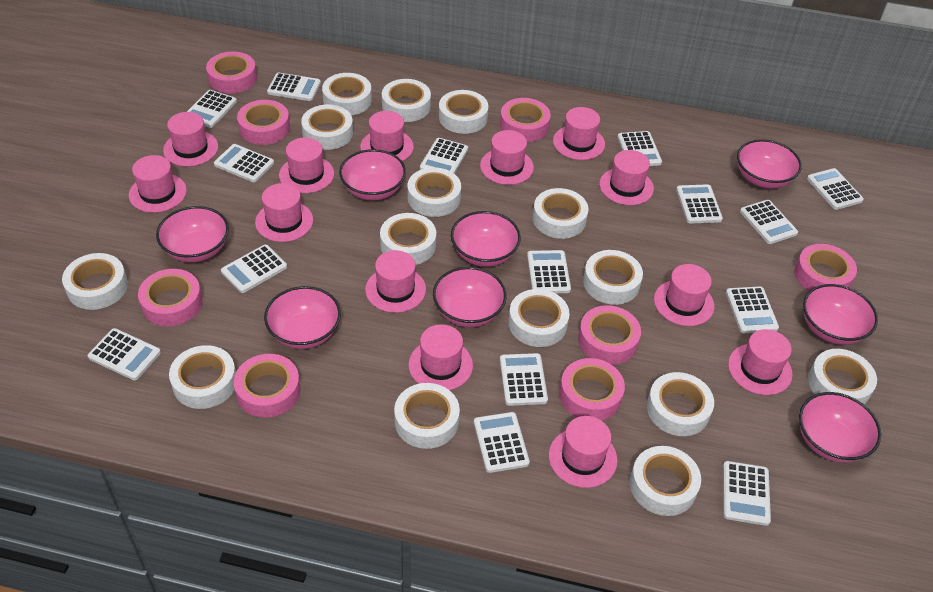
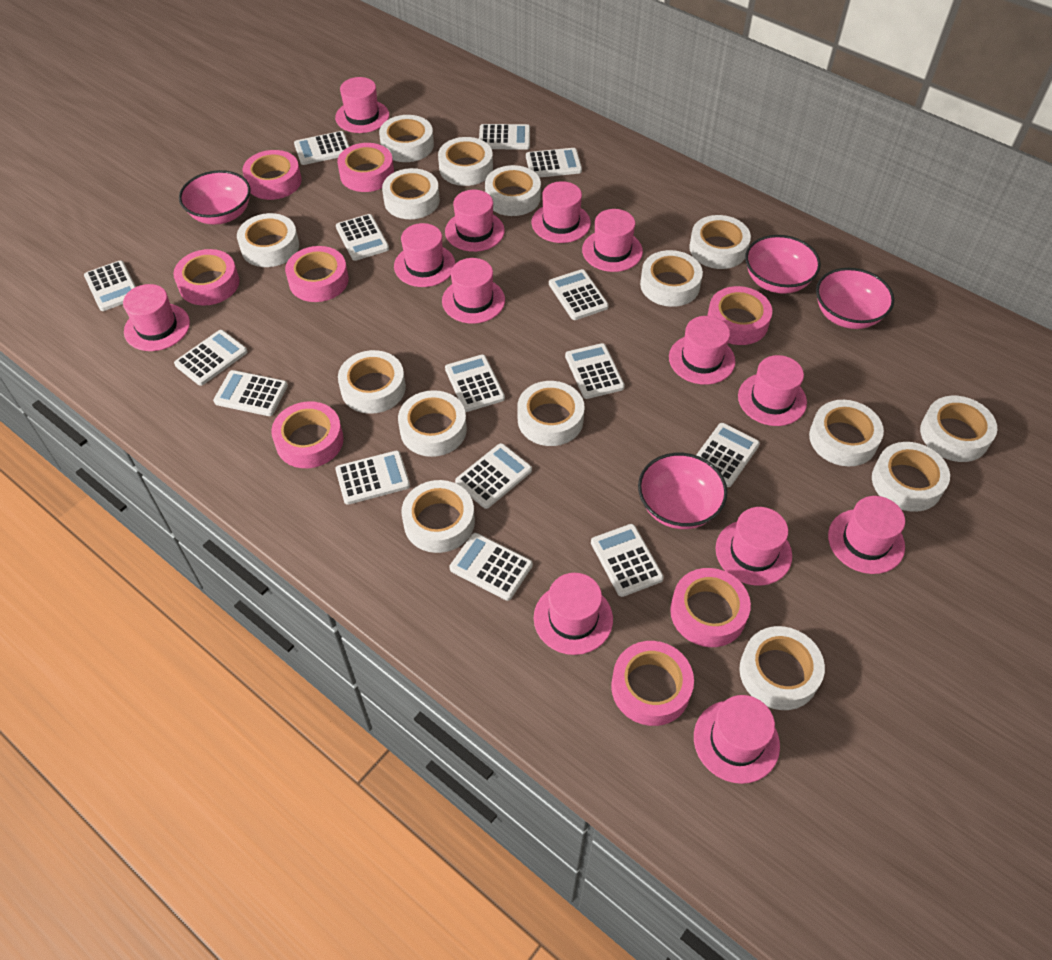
pink bowl: 8 -> 4

